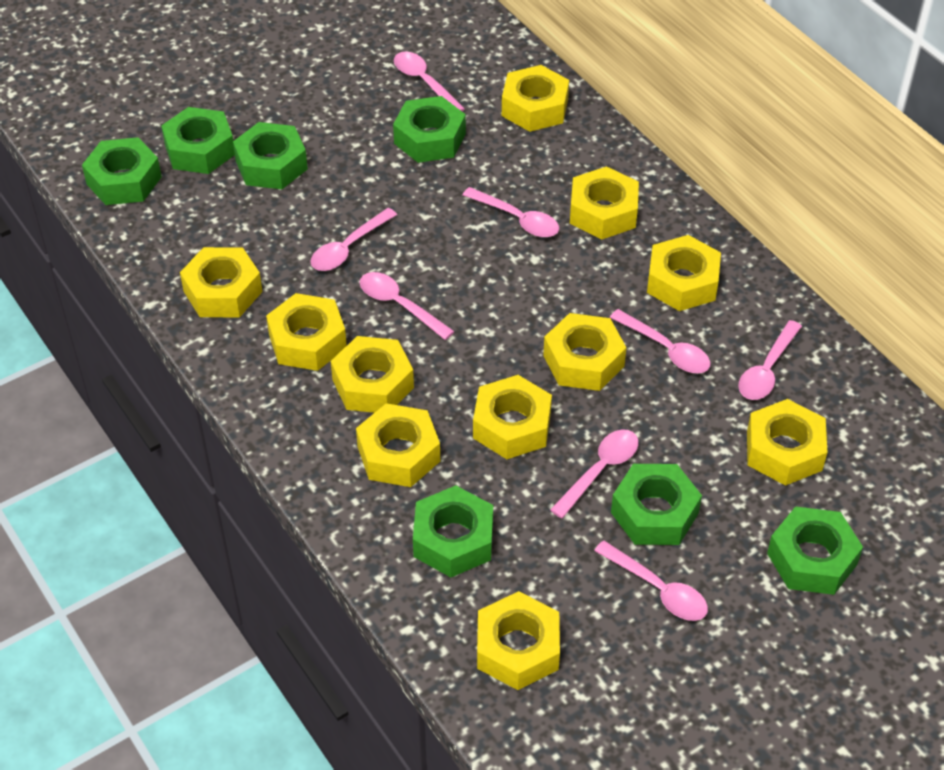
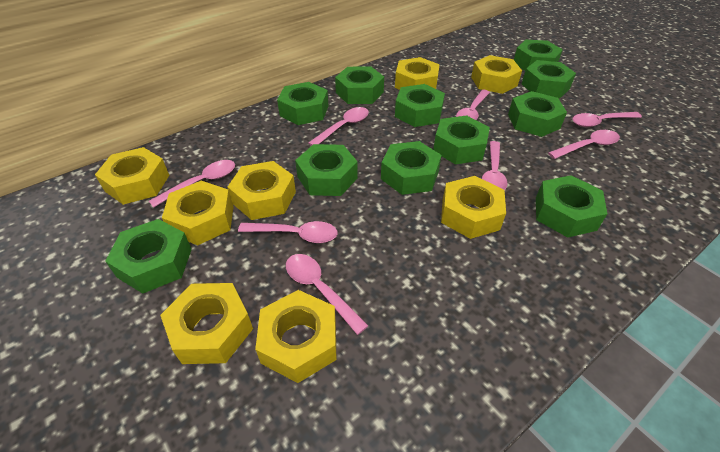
green nut: 7 -> 11
yellow nut: 11 -> 8

